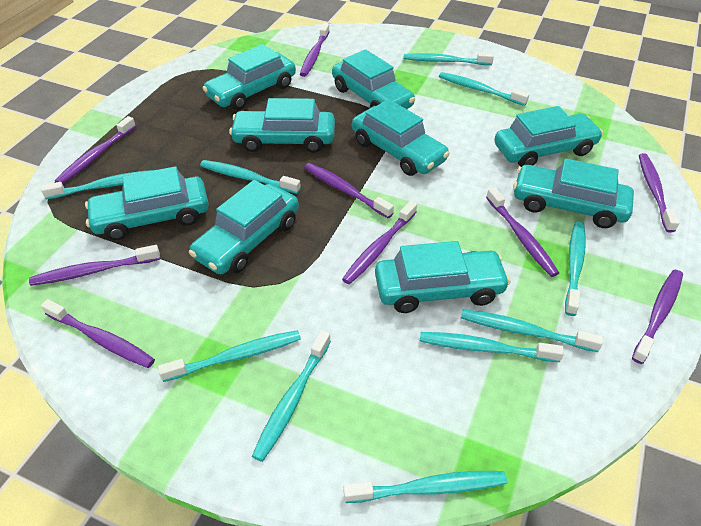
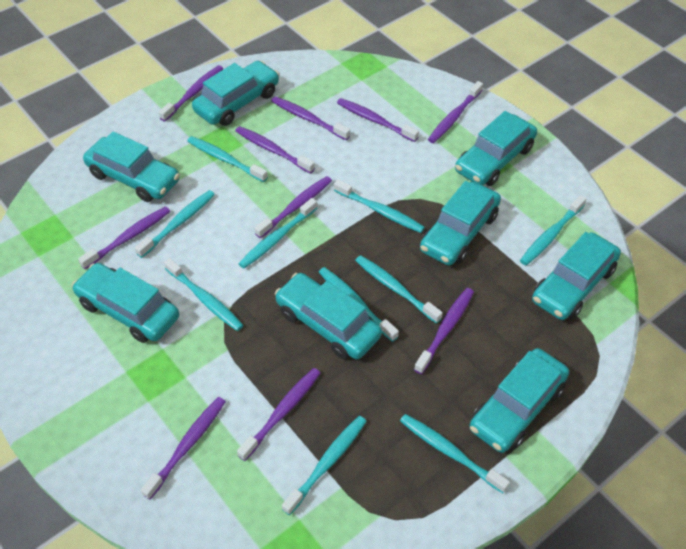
purple toothbrush: 9 -> 10
turquoise car: 9 -> 8

